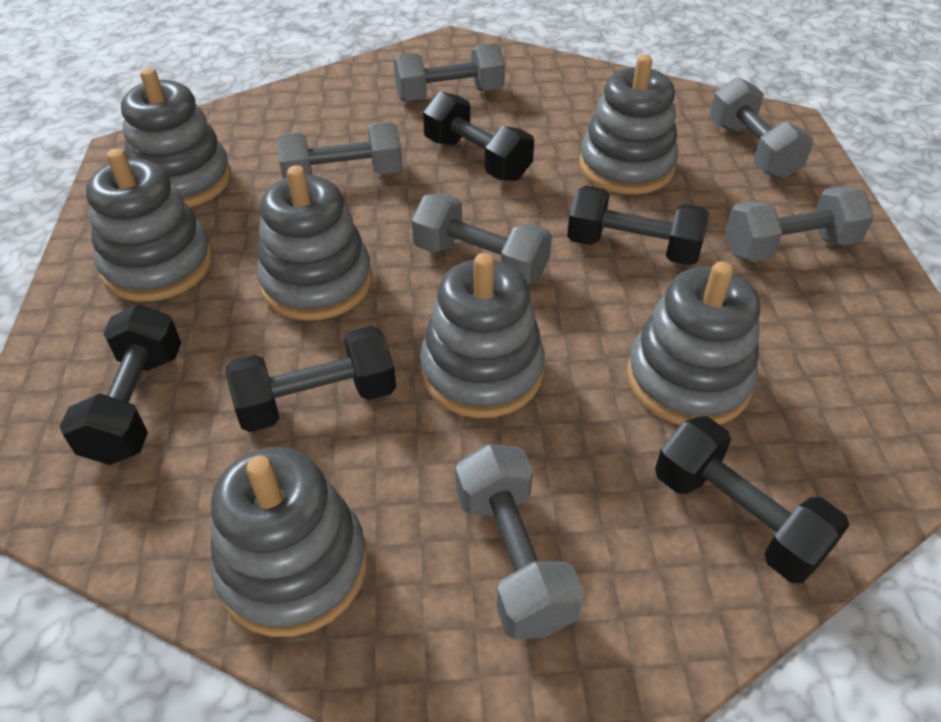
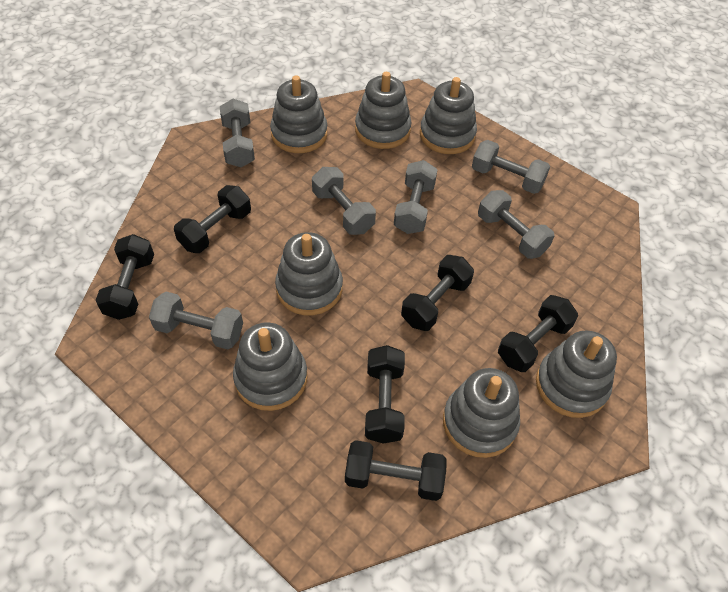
black dumbbell: 5 -> 6

